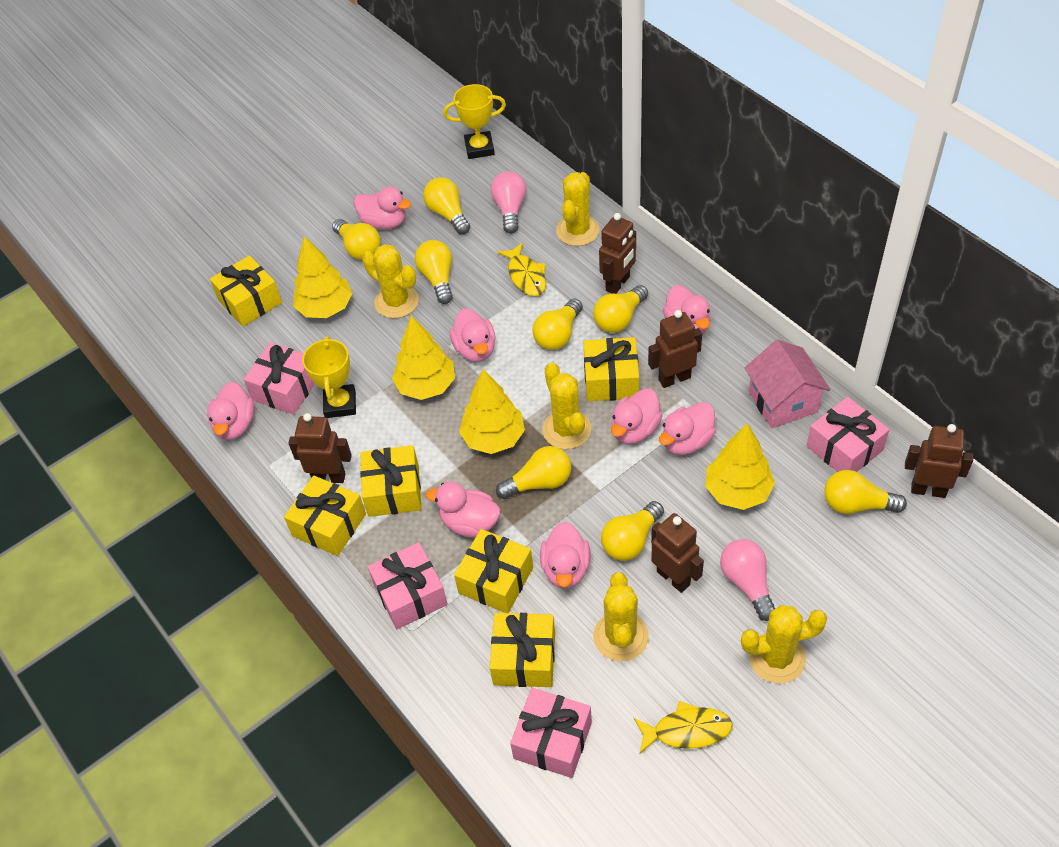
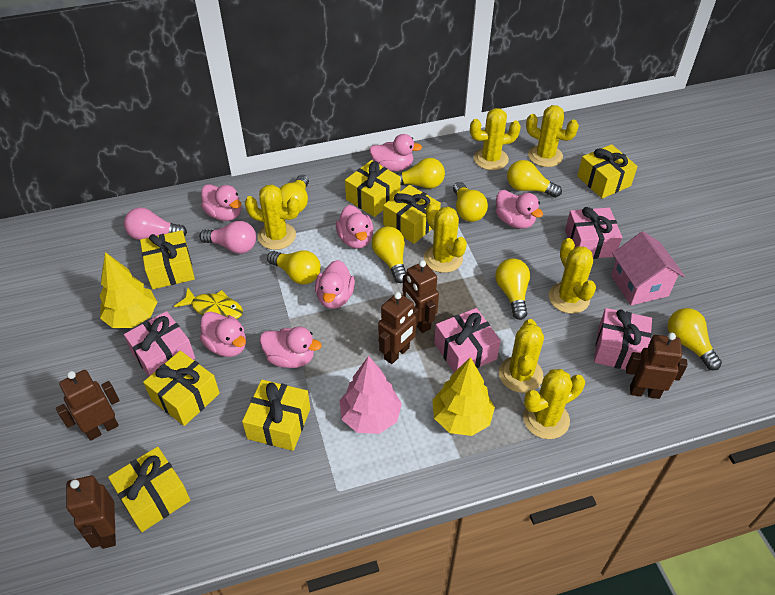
pink duck: 8 -> 7
pink tree: 0 -> 1
yellow cactus: 5 -> 7
yellow fish: 2 -> 1
yellow gift: 6 -> 7
yellow tree: 4 -> 2
yellow trophy: 2 -> 0

